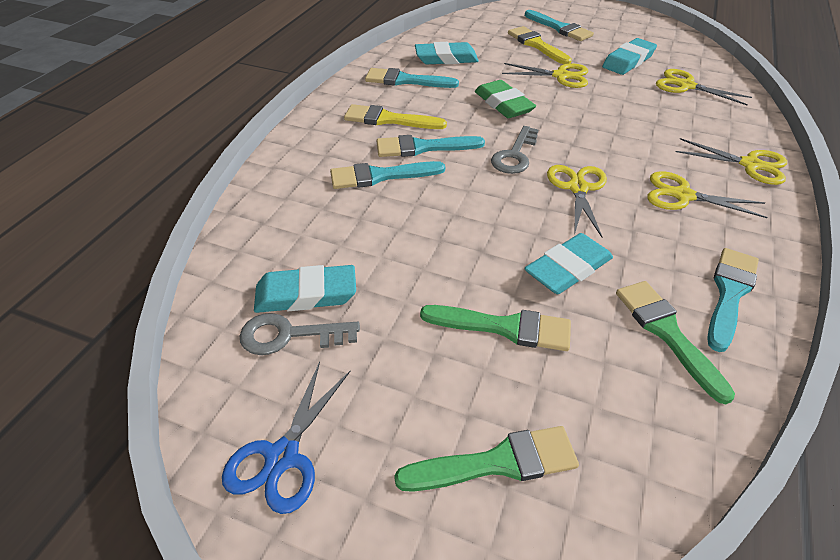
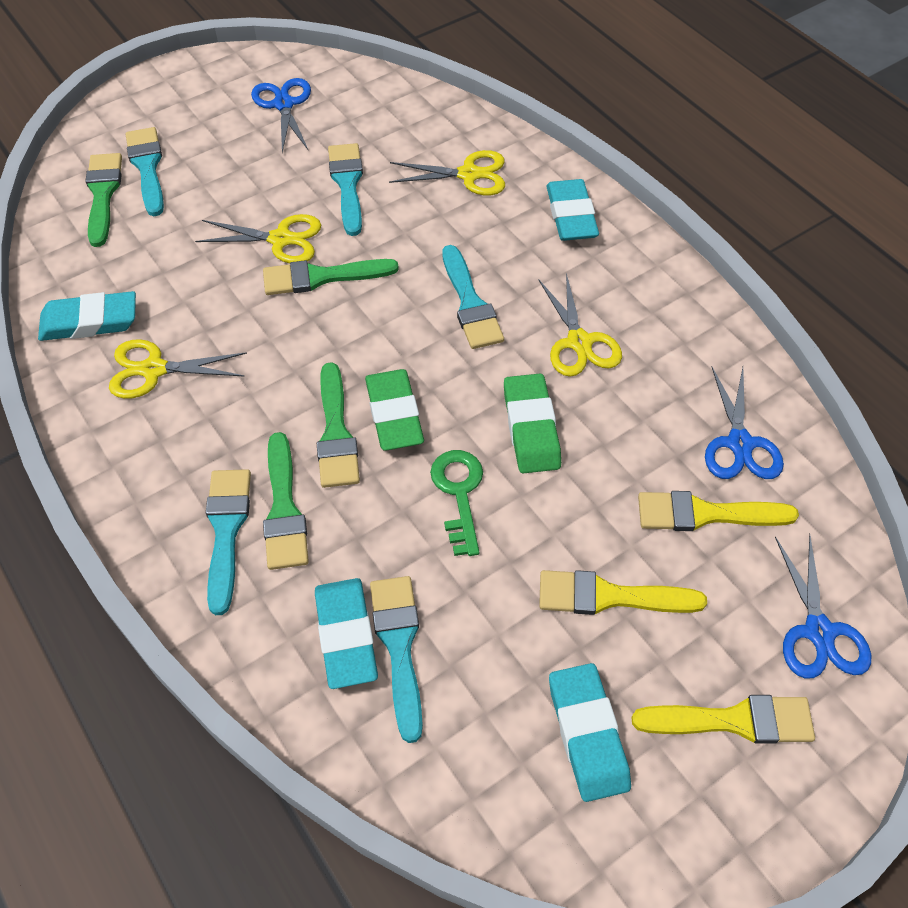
blue scissors: 1 -> 3
green brush: 3 -> 4
green eraser: 1 -> 2
green key: 0 -> 1
grey key: 2 -> 0
yellow brush: 2 -> 3
yellow scissors: 5 -> 4

